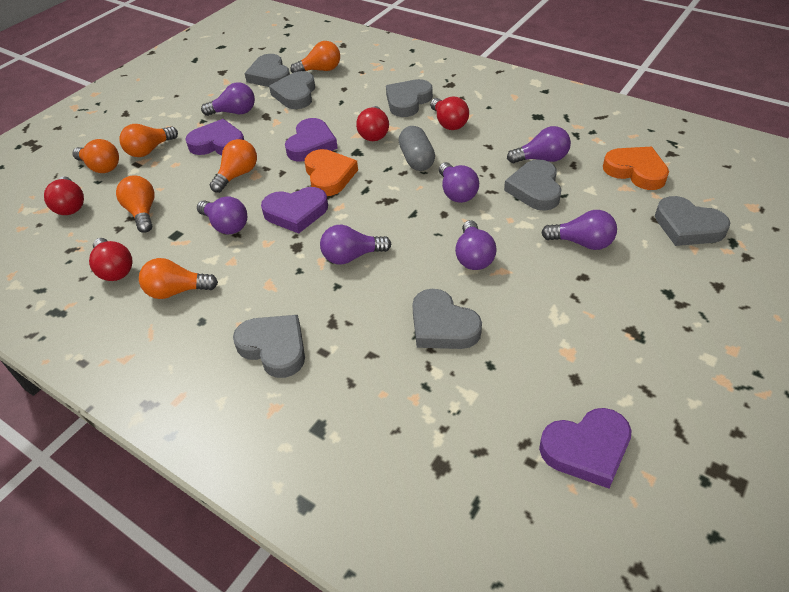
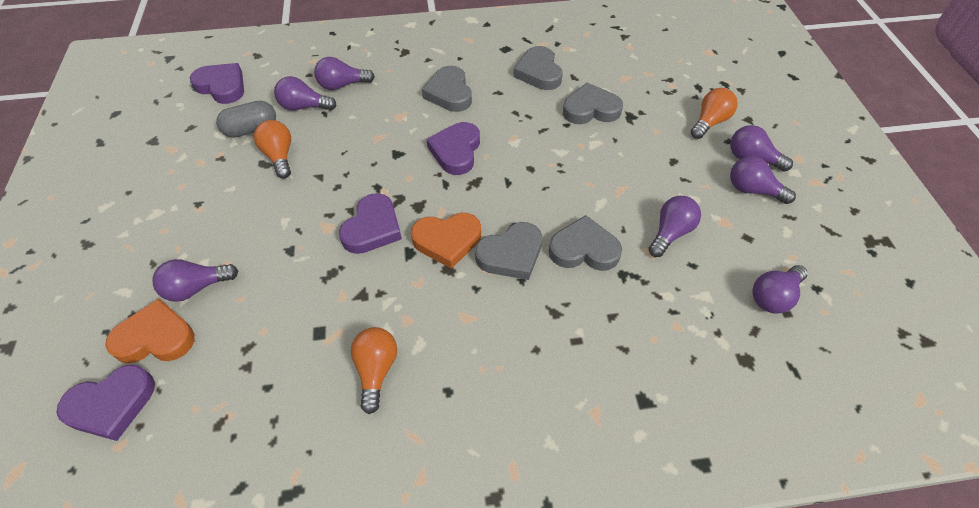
grey heart: 7 -> 5
orange light bulb: 6 -> 3
red light bulb: 4 -> 0

